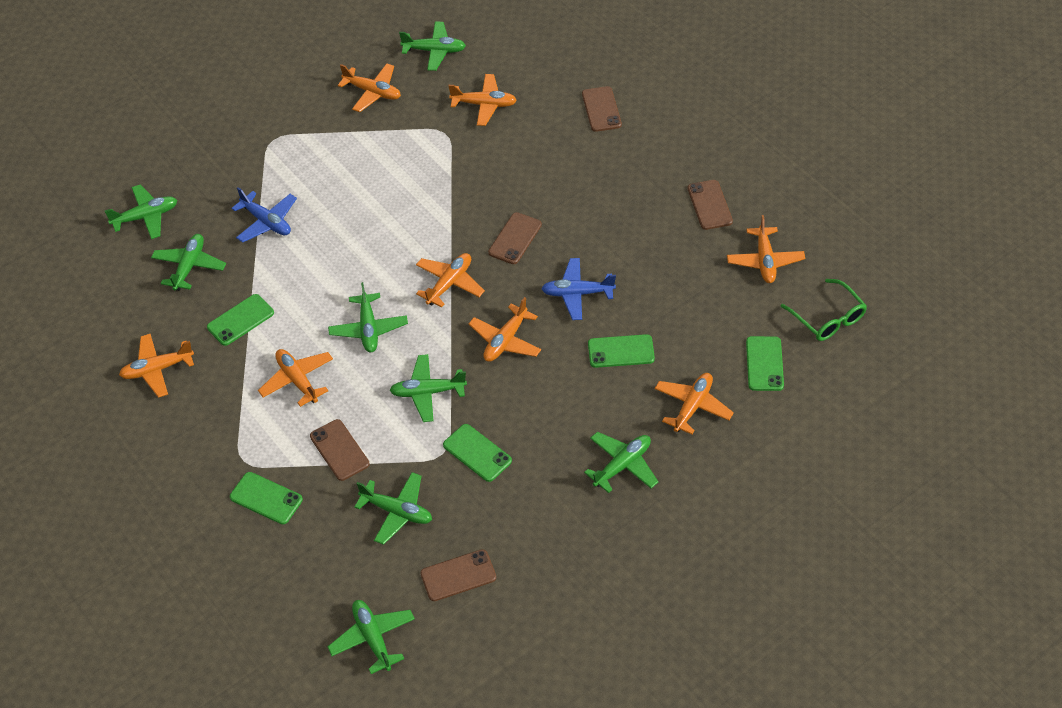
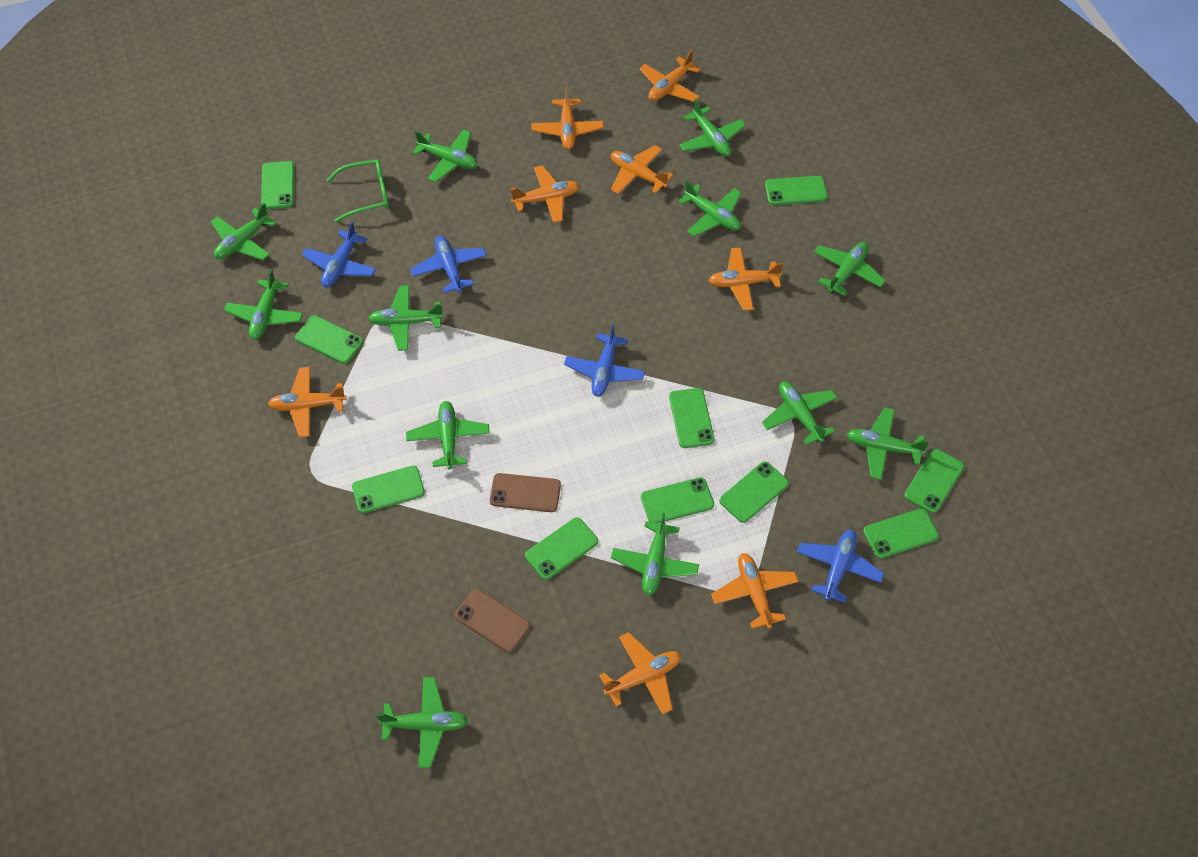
blue plane: 2 -> 4
brown phone: 5 -> 2
green phone: 5 -> 10
green plane: 8 -> 12

